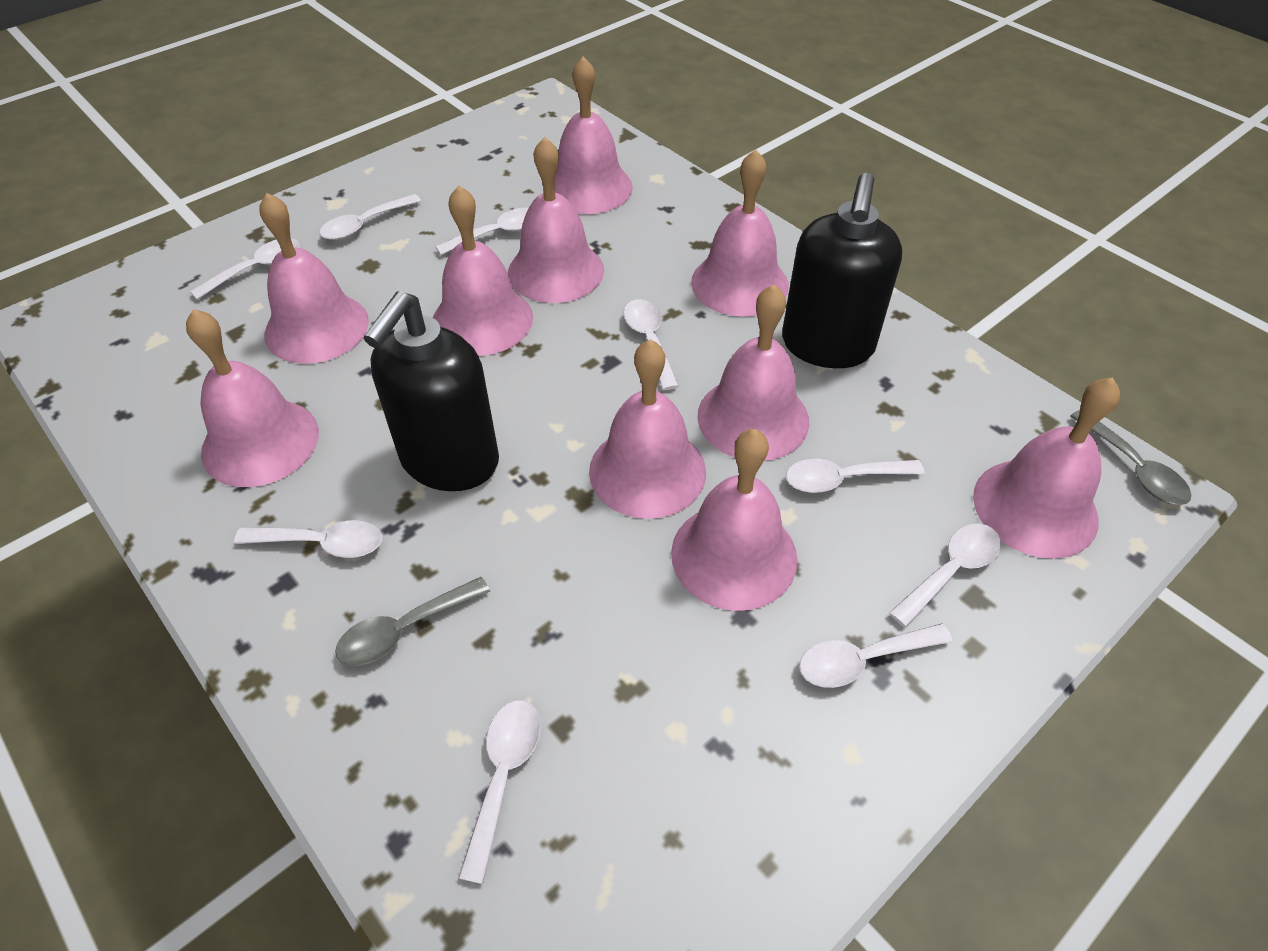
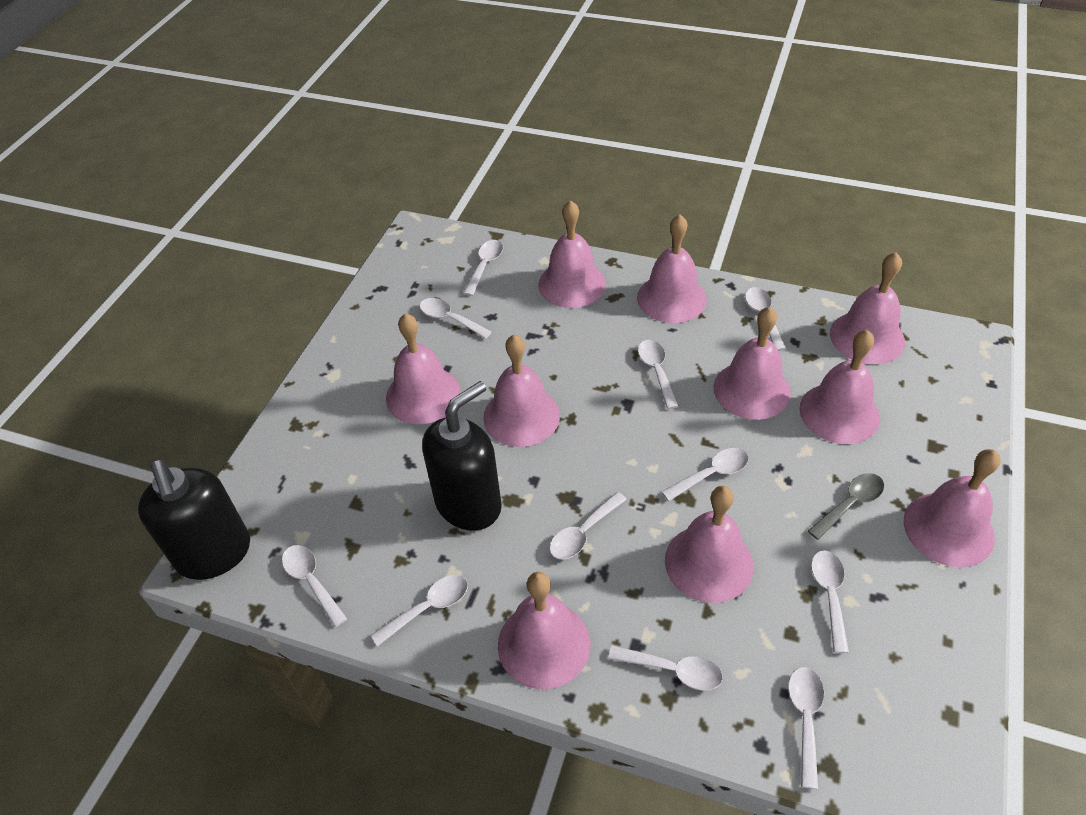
grey spoon: 2 -> 1
white spoon: 9 -> 11

